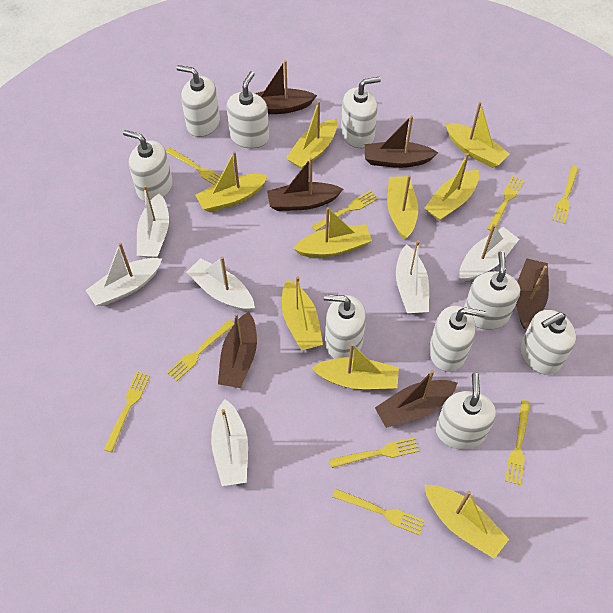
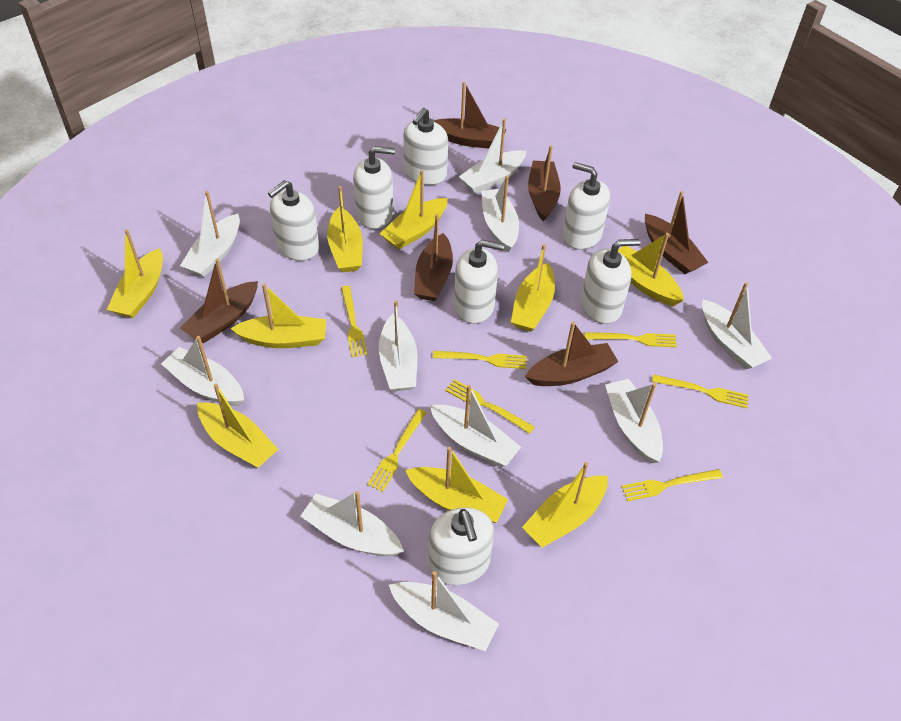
white boat: 6 -> 10
white soap dispenser: 9 -> 7
yellow fork: 9 -> 7

